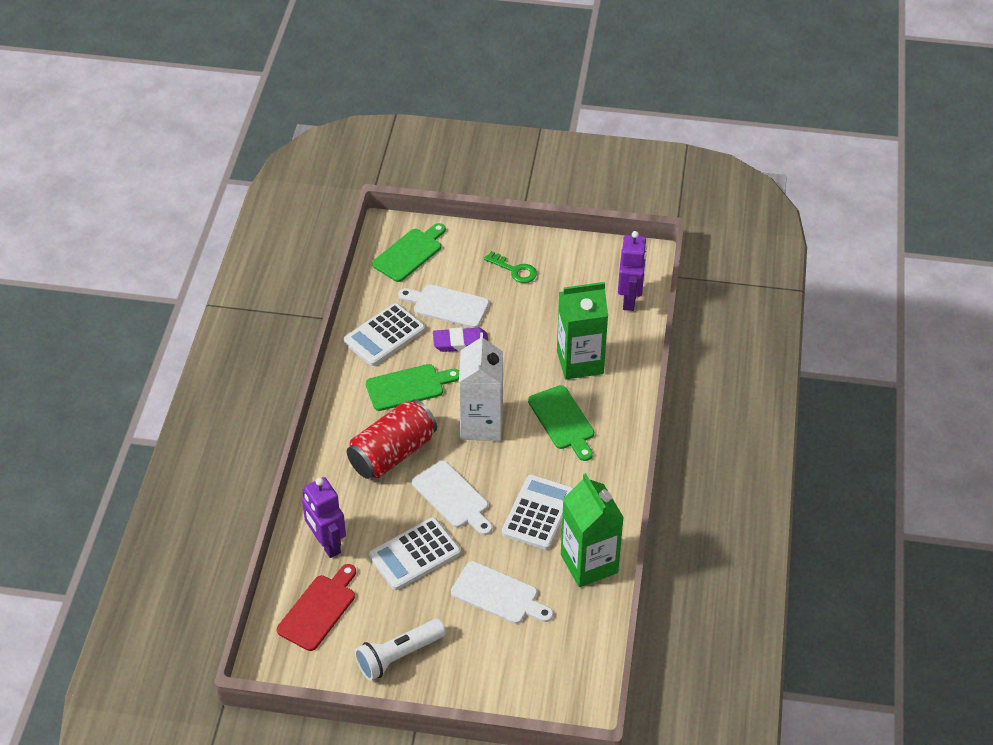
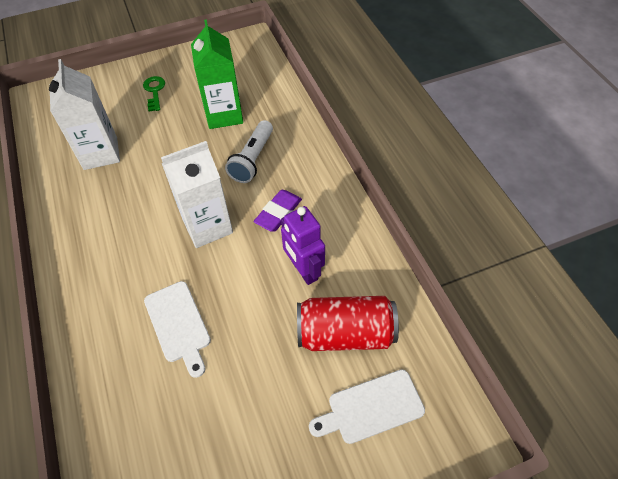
green carton: 2 -> 1
green cutting board: 3 -> 0
purple robot: 2 -> 1
red cutting board: 1 -> 0
white calculator: 3 -> 0
white carton: 1 -> 2
white cutting board: 3 -> 2

